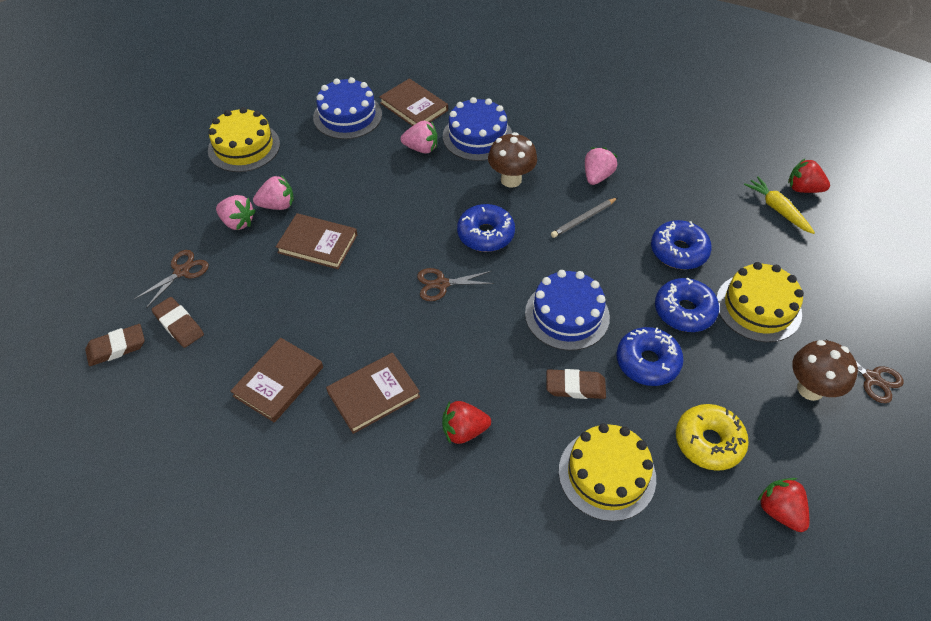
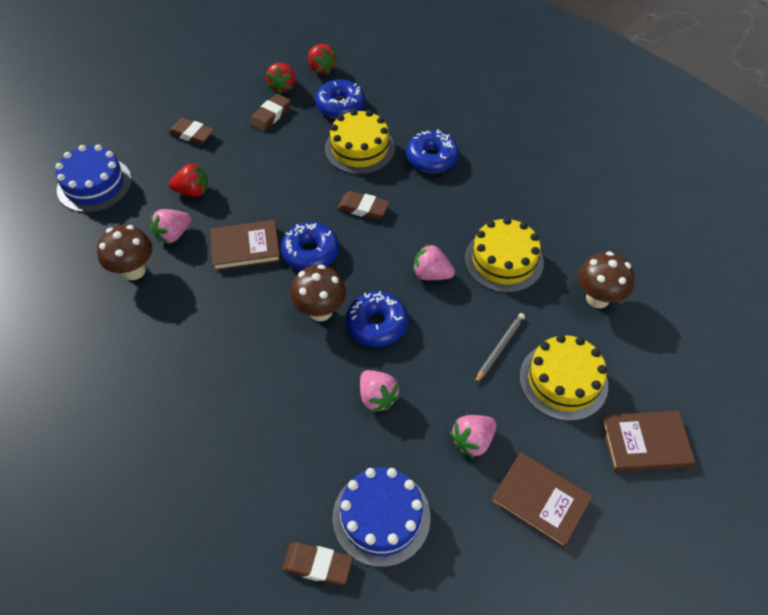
blue cake: 3 -> 2
brown book: 4 -> 3
brown eraser: 3 -> 4
brown mushroom: 2 -> 3
brown scissors: 3 -> 0
yellow carrot: 1 -> 0
yellow donut: 1 -> 0

